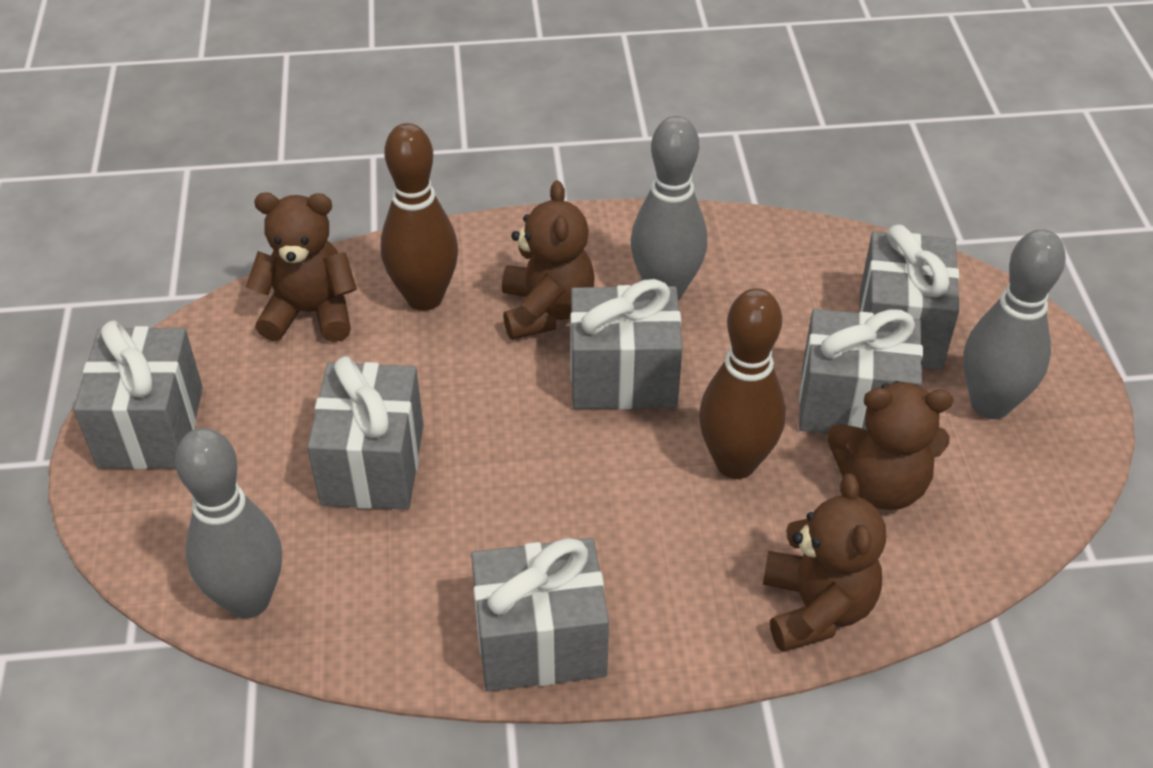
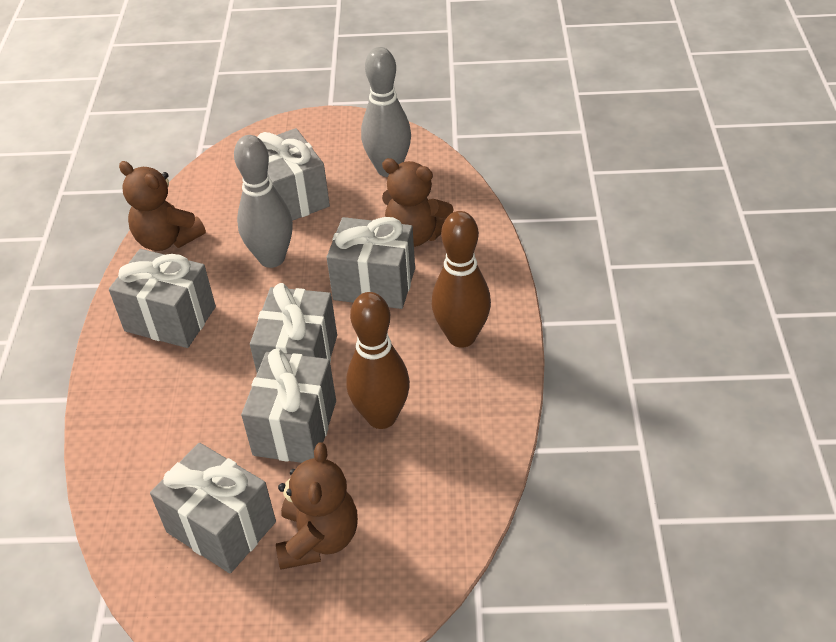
brown teddy bear: 4 -> 3
grey bowling pin: 3 -> 2

